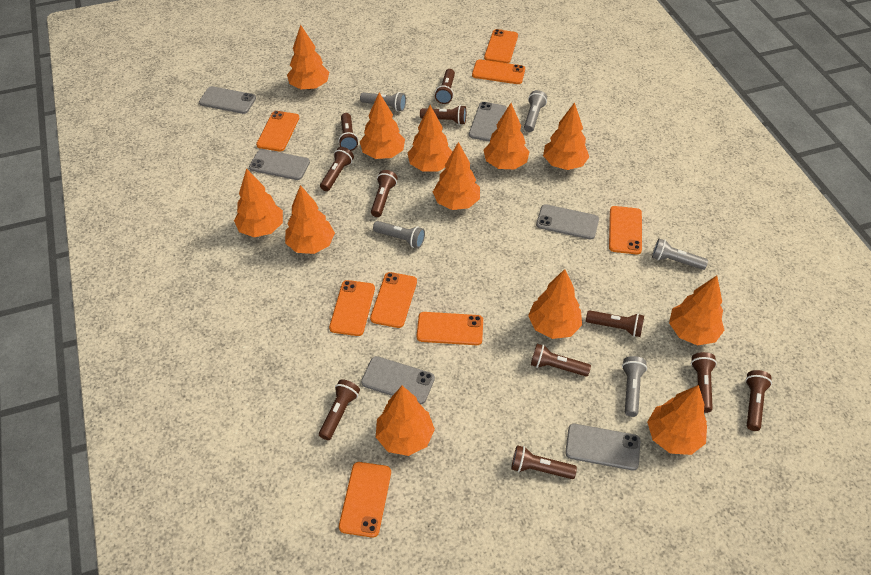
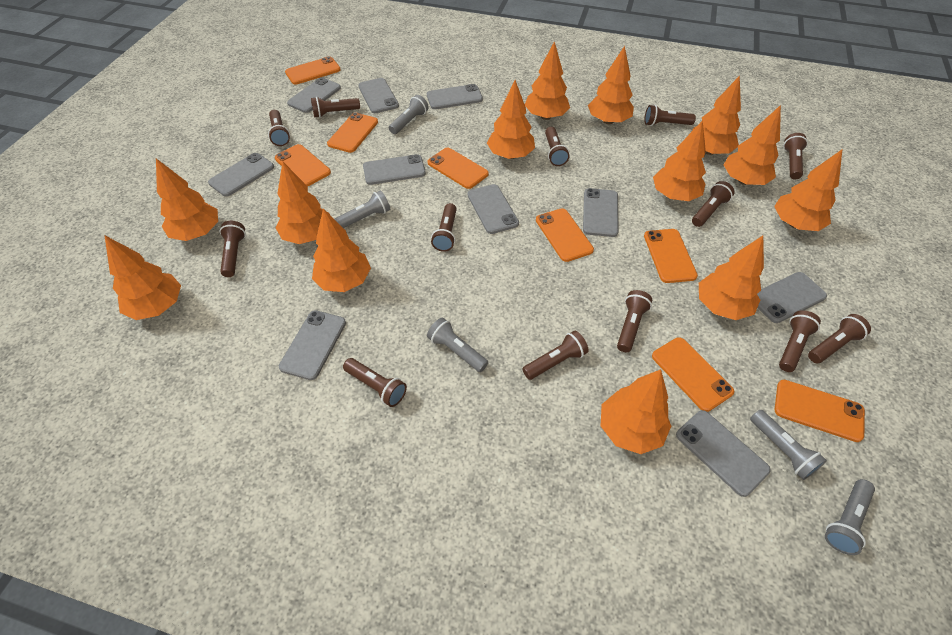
brown flashlight: 11 -> 13
grey phone: 6 -> 10
orange tree: 12 -> 13

